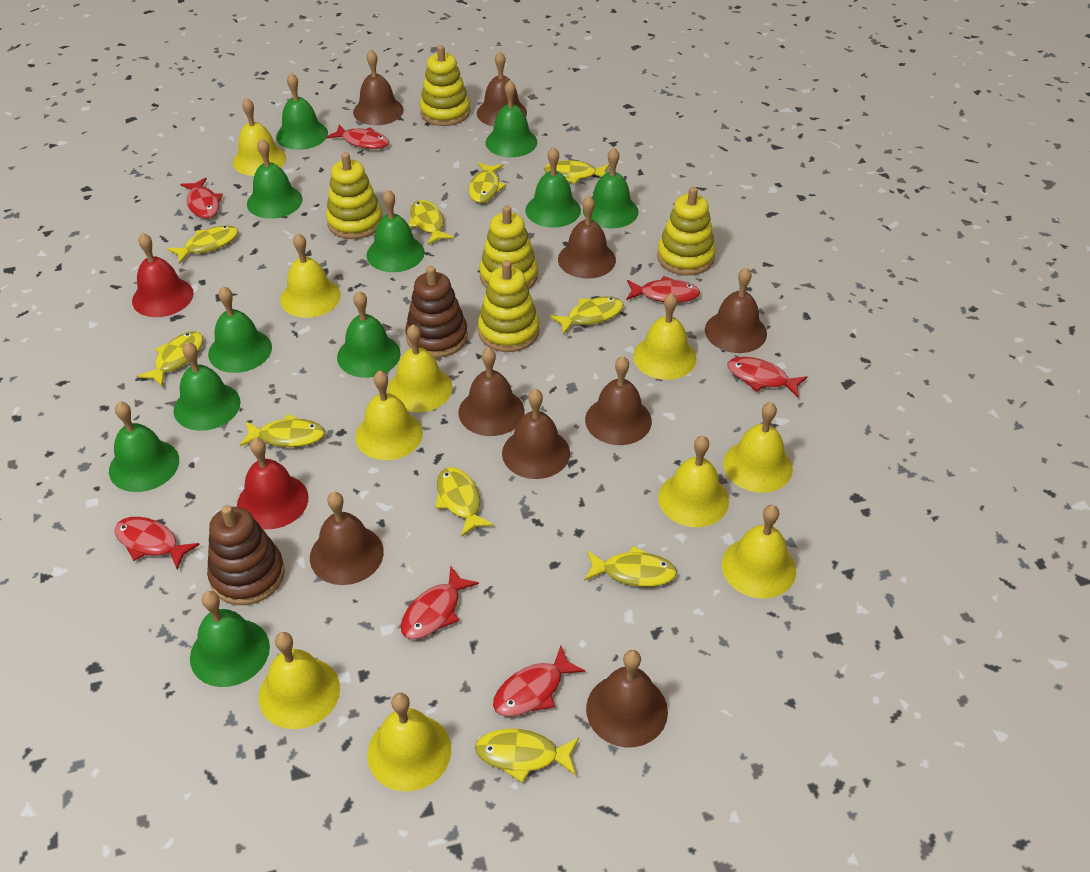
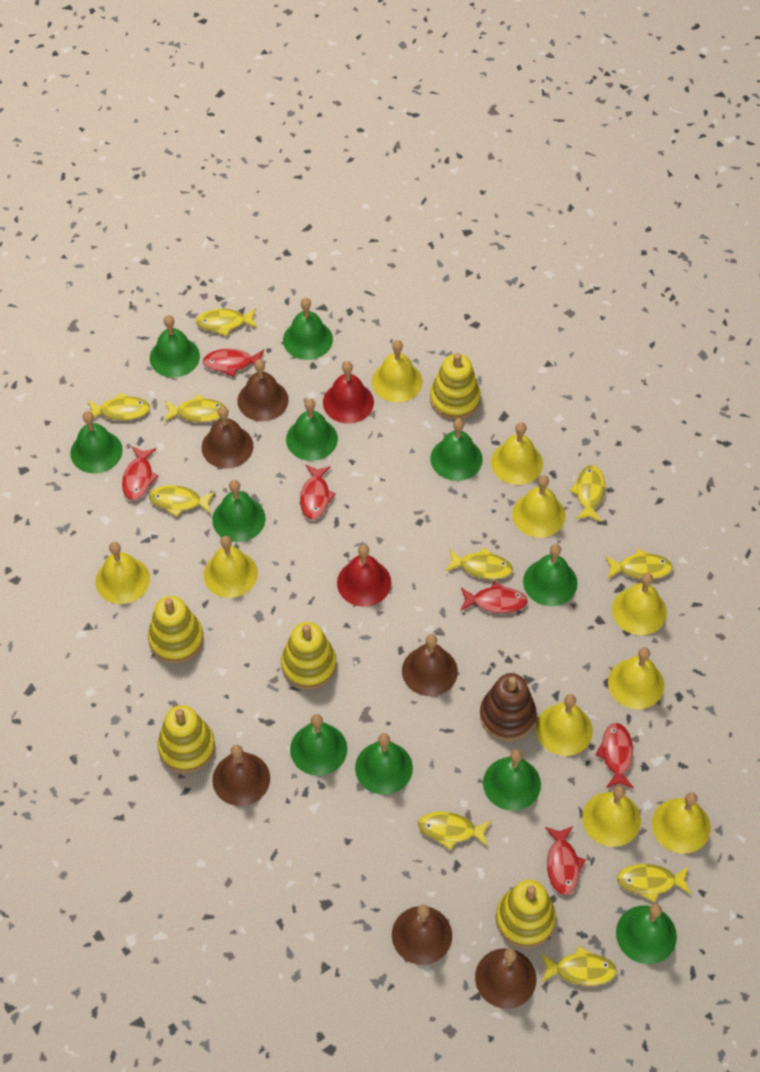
brown bell: 9 -> 6
brown stacking toy: 2 -> 1
red fish: 7 -> 6

